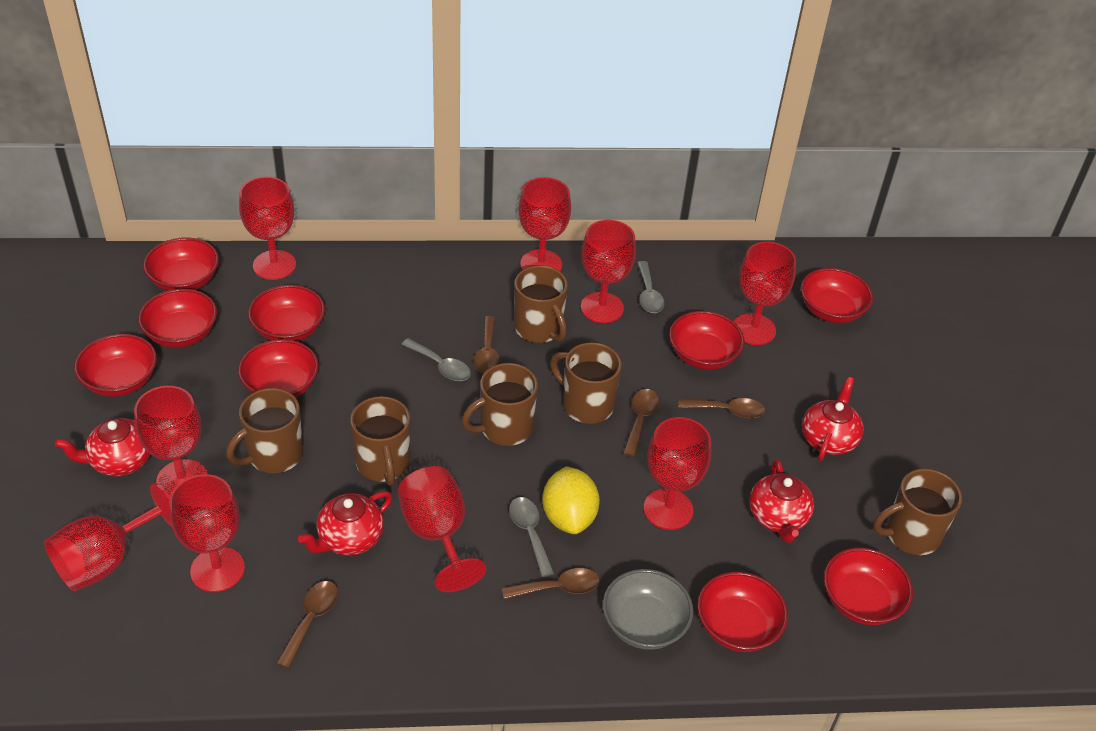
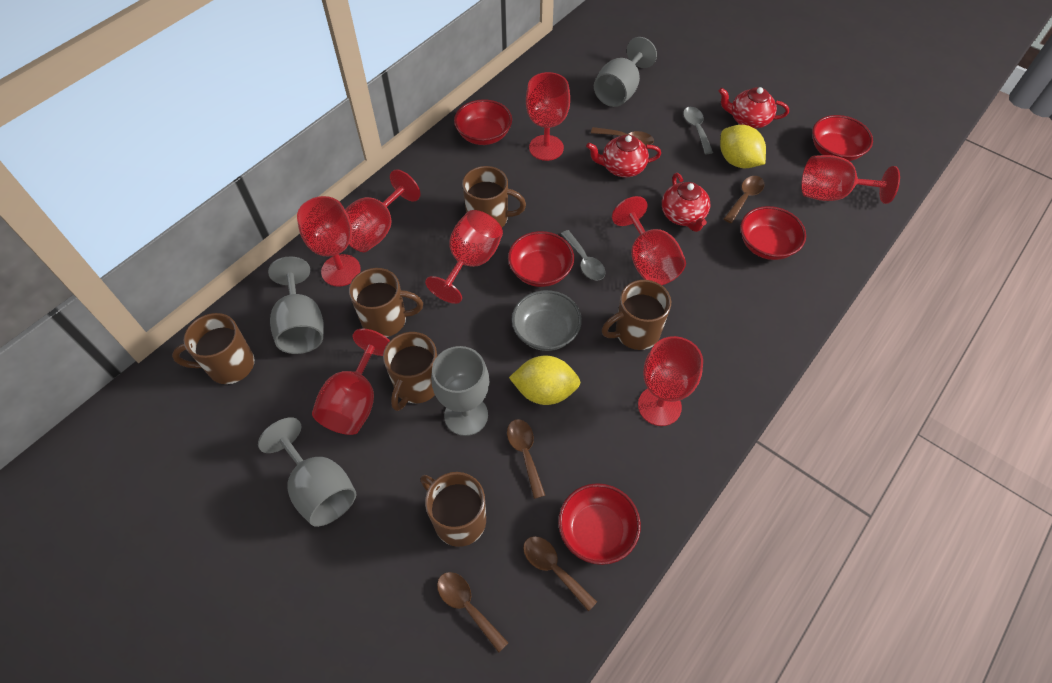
grey goblet: 0 -> 4
grey spoon: 3 -> 2
red bowl: 9 -> 5
red goblet: 9 -> 8
red teapot: 4 -> 3
yellow lemon: 1 -> 2

